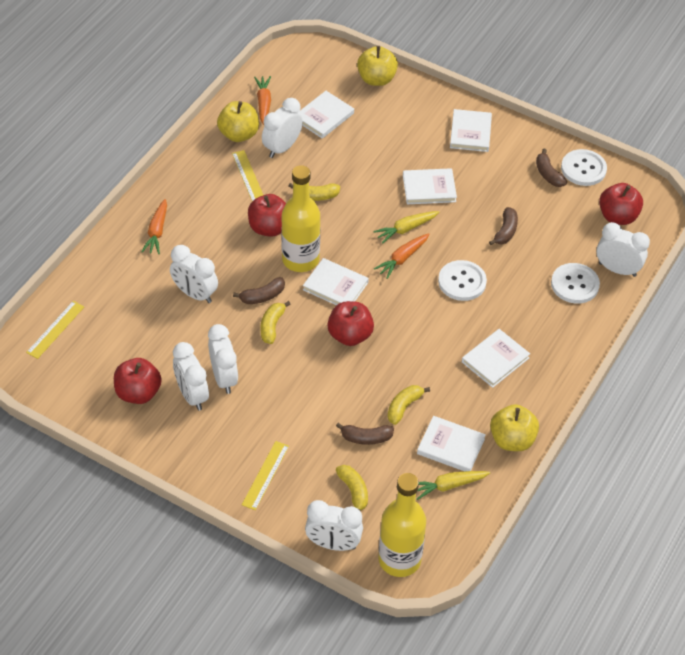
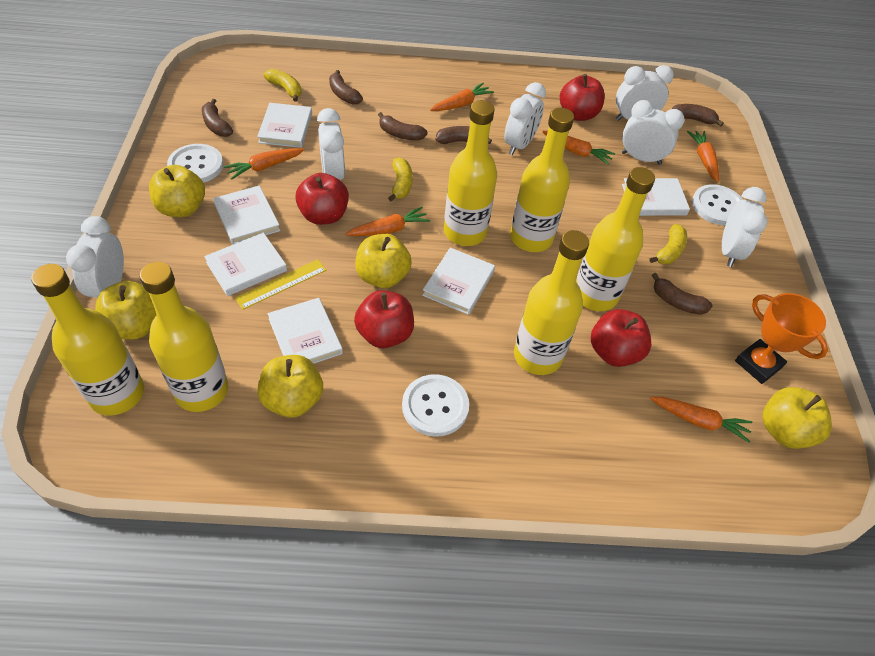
brown banana: 4 -> 6
orange carrot: 3 -> 6
orange trophy: 0 -> 1
yellow apple: 3 -> 5
yellow banana: 4 -> 3
yellow bottle: 2 -> 6
yellow carrot: 2 -> 0
yellow ruler: 3 -> 1

